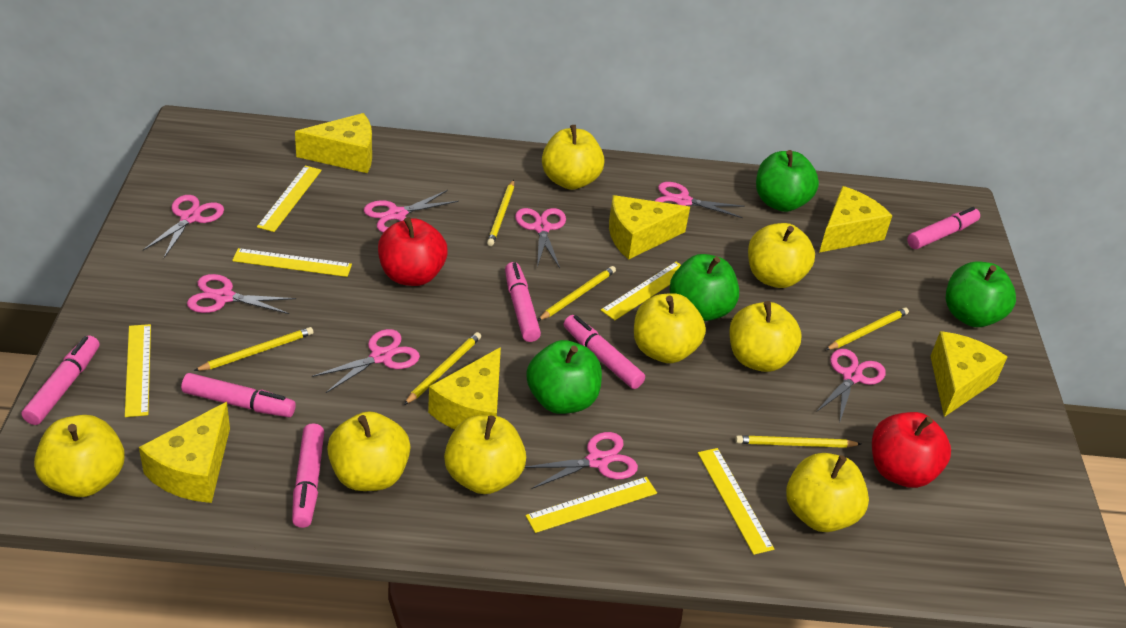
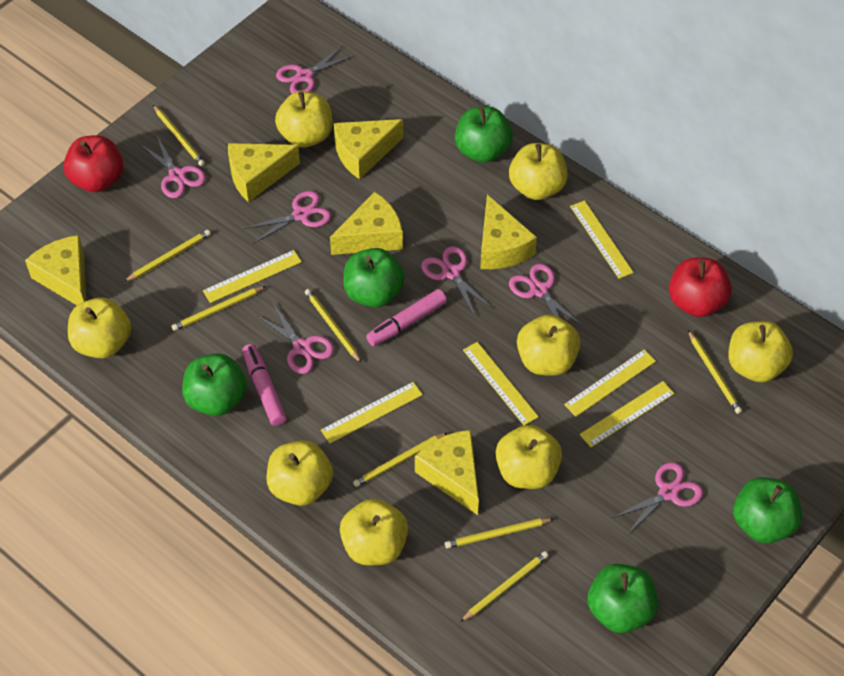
green apple: 4 -> 5
pink marker: 6 -> 2
pink scissors: 8 -> 7
yellow pencil: 6 -> 8

